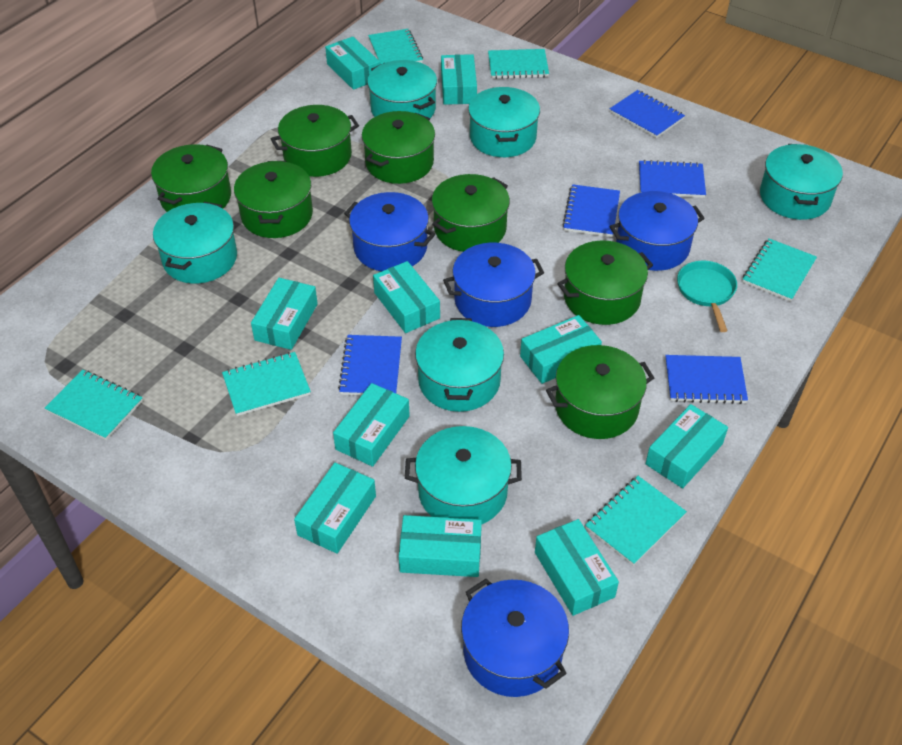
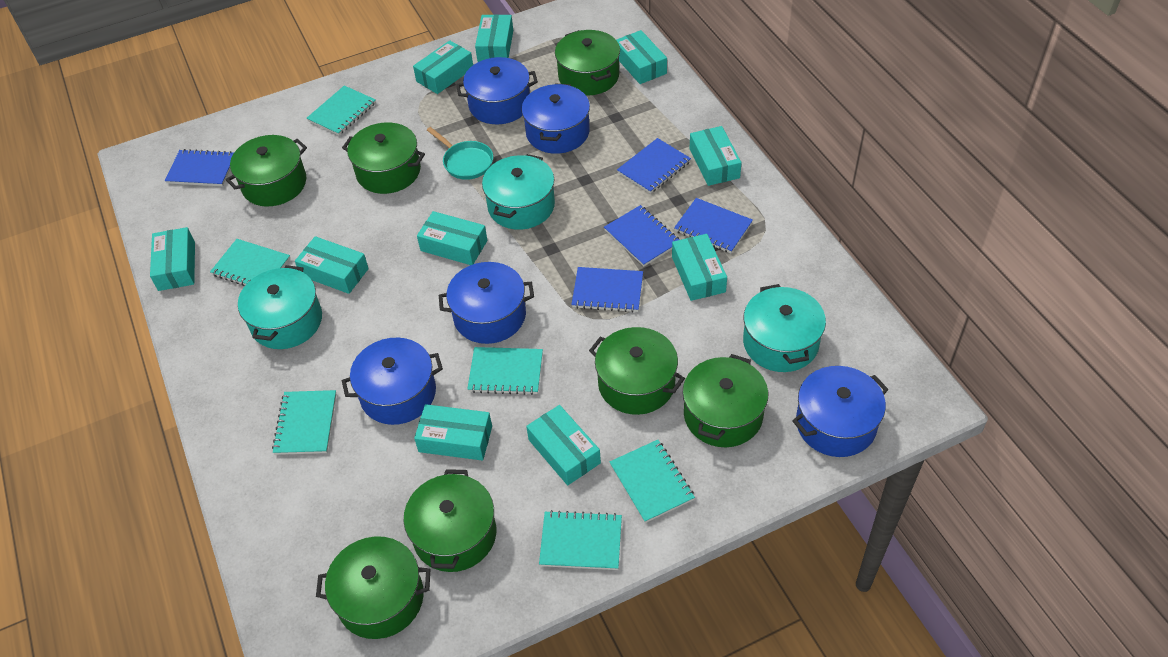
blue pot: 4 -> 5
turquoise pot: 6 -> 3

